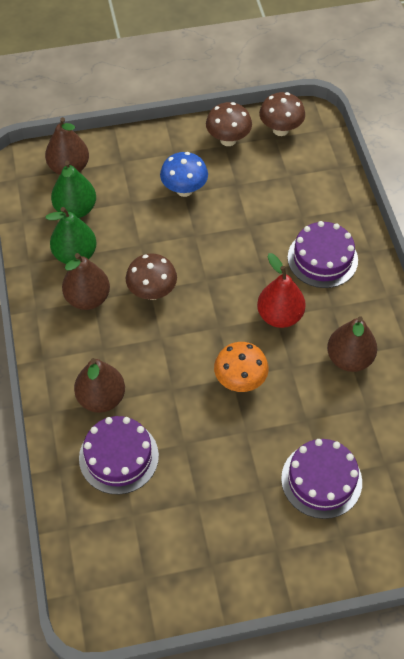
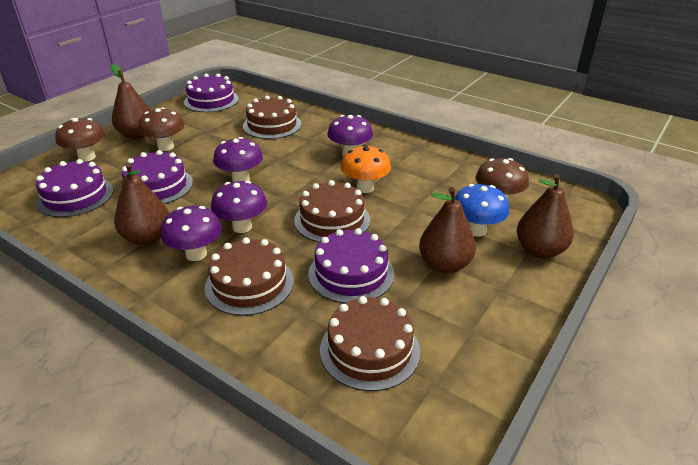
brown cake: 0 -> 4
green pear: 2 -> 0
purple cake: 3 -> 4
purple mushroom: 0 -> 4
red pear: 1 -> 0

